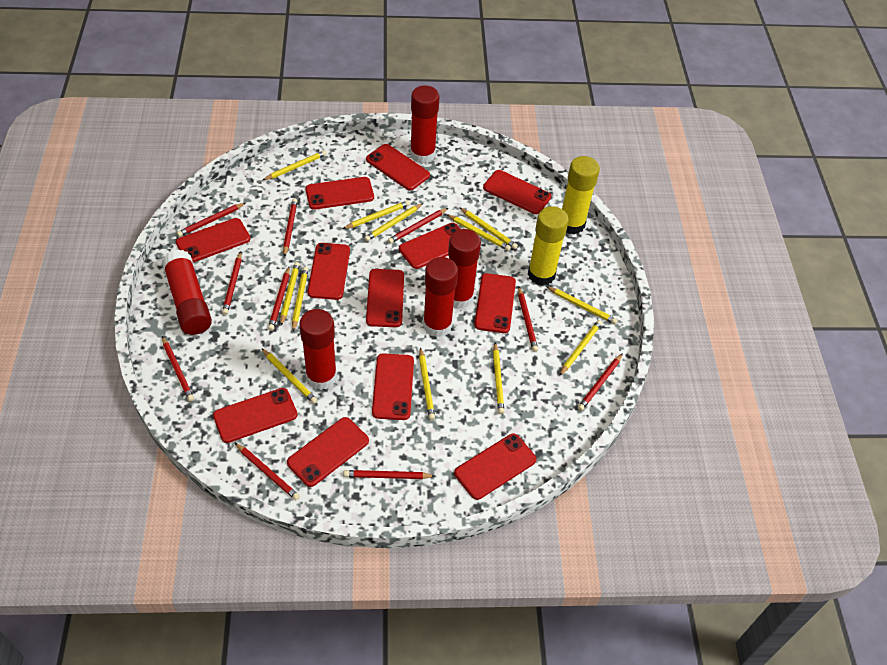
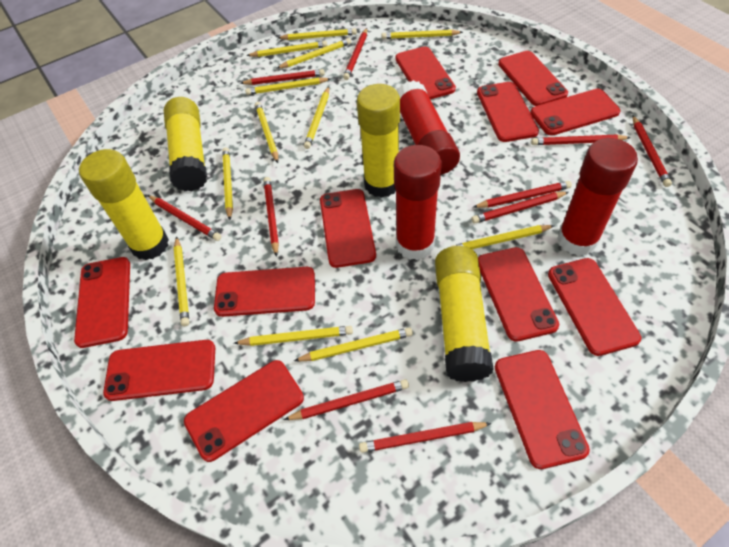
red glue stick: 5 -> 3
yellow glue stick: 2 -> 4

